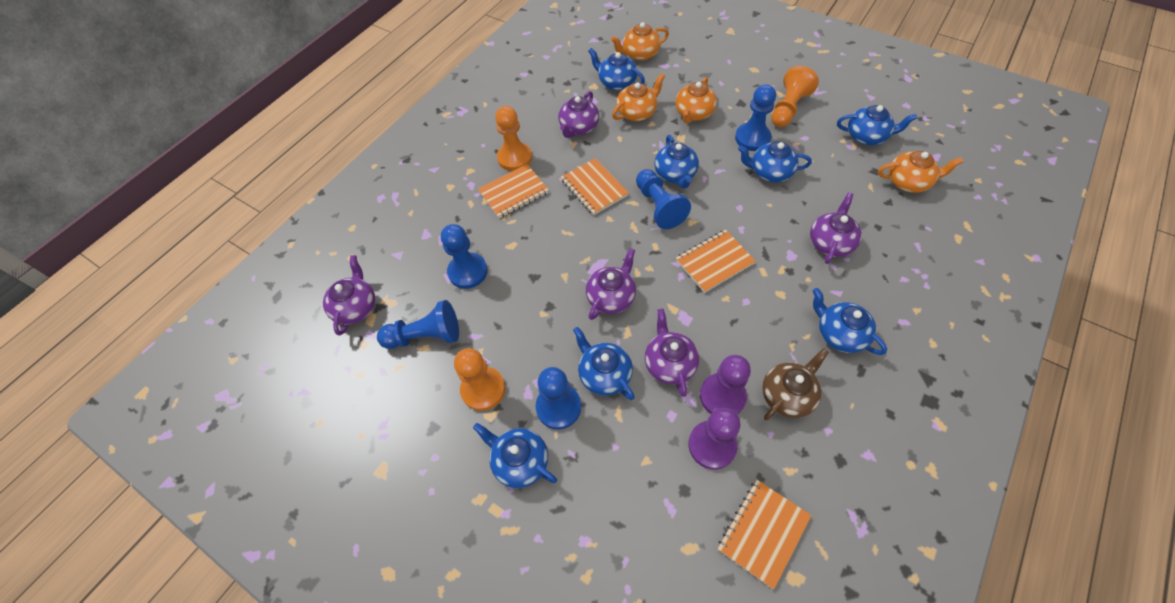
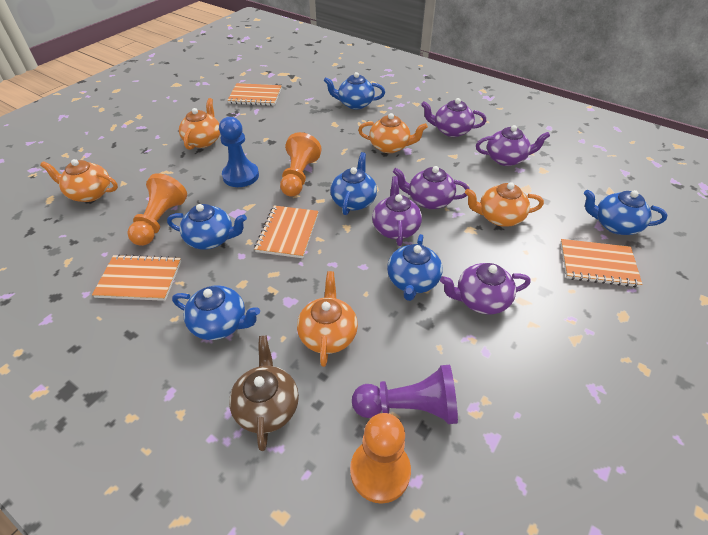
blue pawn: 5 -> 1
blue teapot: 7 -> 6
orange teapot: 4 -> 5
purple pawn: 2 -> 1

